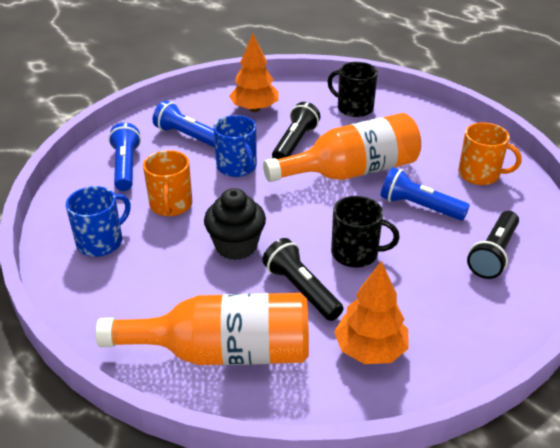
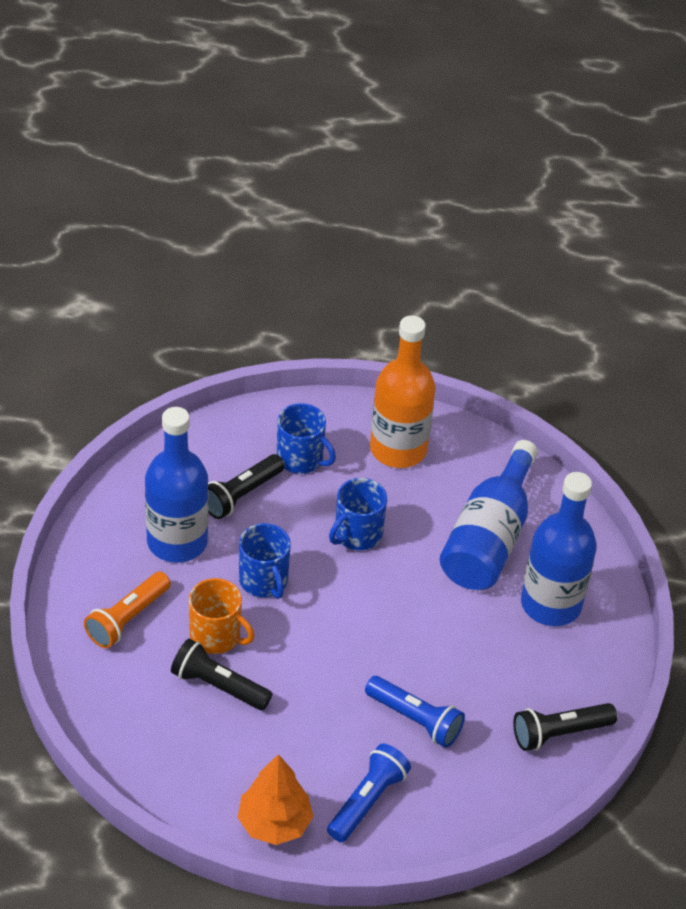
black cupcake: 1 -> 0
black mug: 2 -> 0
blue bottle: 0 -> 3
blue flashlight: 3 -> 2
blue mug: 2 -> 3
orange bottle: 2 -> 1
orange flashlight: 0 -> 1
orange mug: 2 -> 1
orange tree: 2 -> 1

